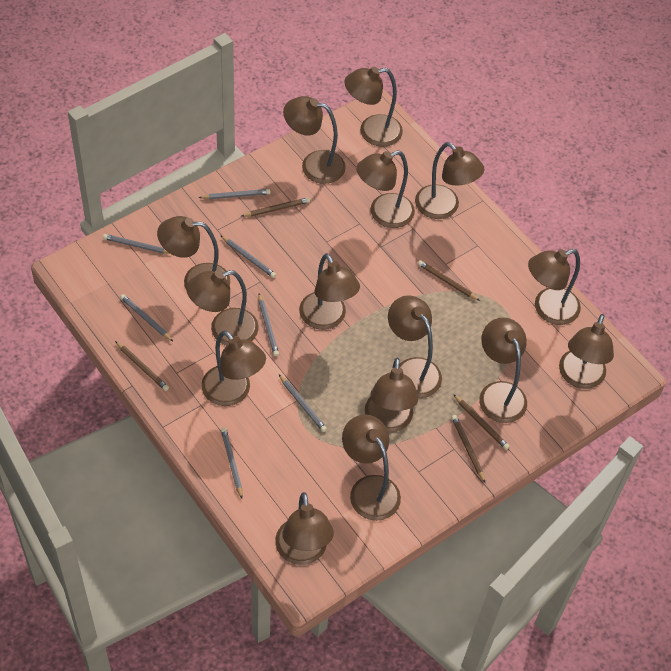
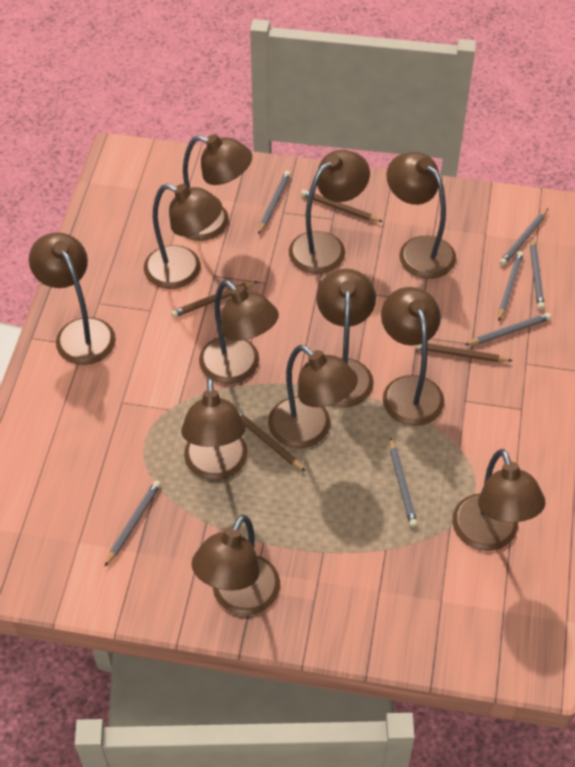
brown lamp: 15 -> 12
brown pencil: 5 -> 4

